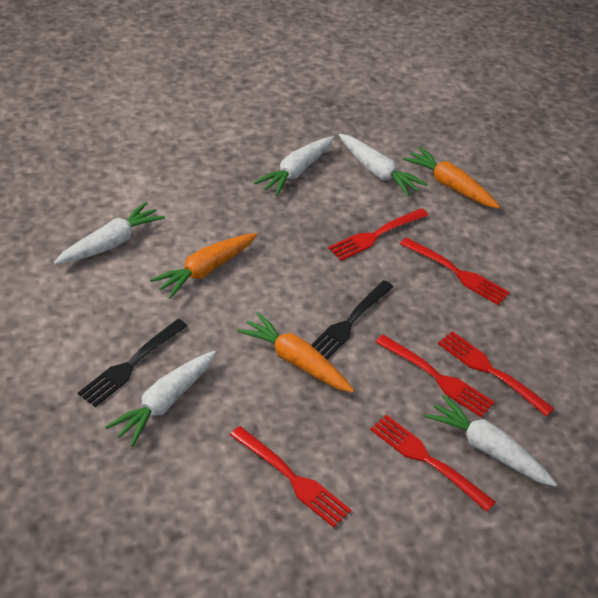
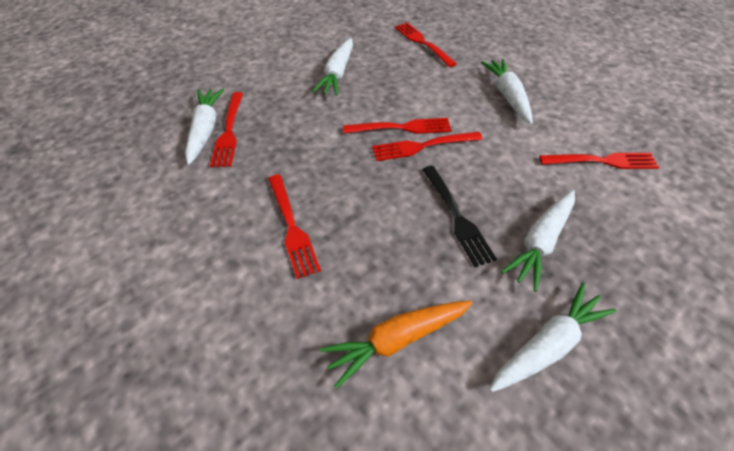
black fork: 2 -> 1
orange carrot: 3 -> 1

